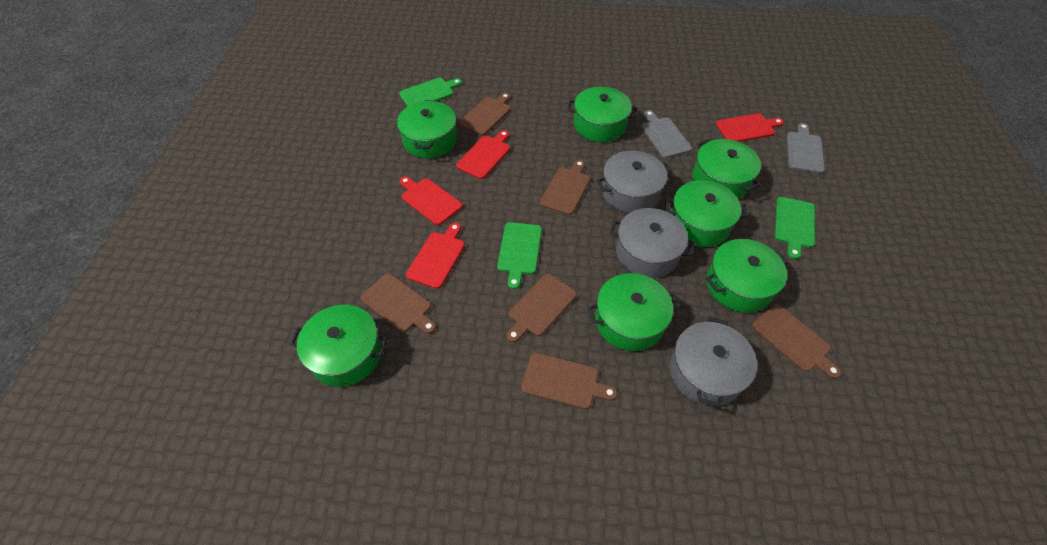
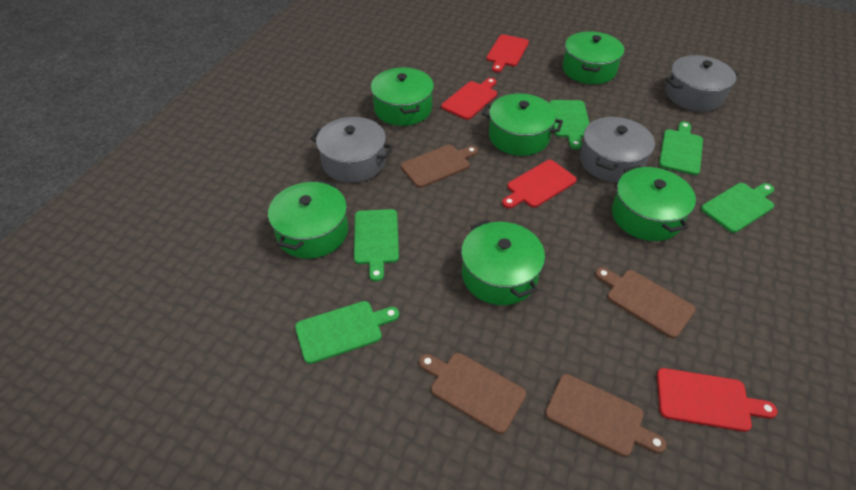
brown cutting board: 6 -> 4
green cutting board: 3 -> 5
green pot: 7 -> 6
grey cutting board: 2 -> 0

